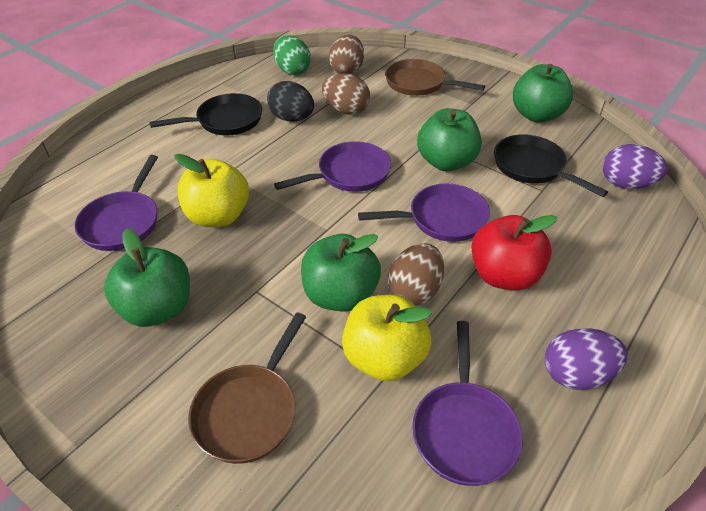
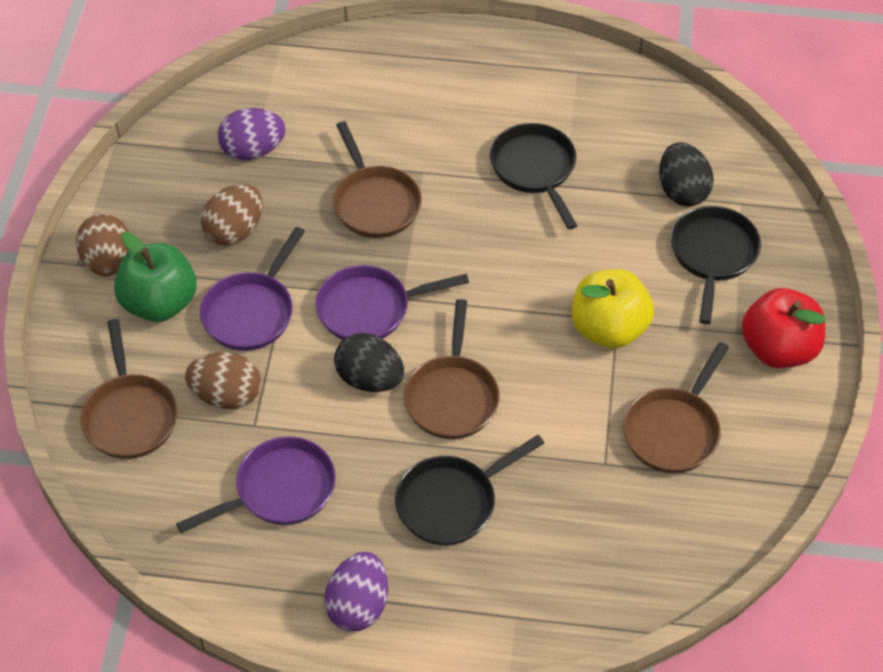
black egg: 1 -> 2
black pan: 2 -> 3
brown pan: 2 -> 4
green apple: 4 -> 1
green egg: 1 -> 0
purple pan: 4 -> 3
yellow apple: 2 -> 1

